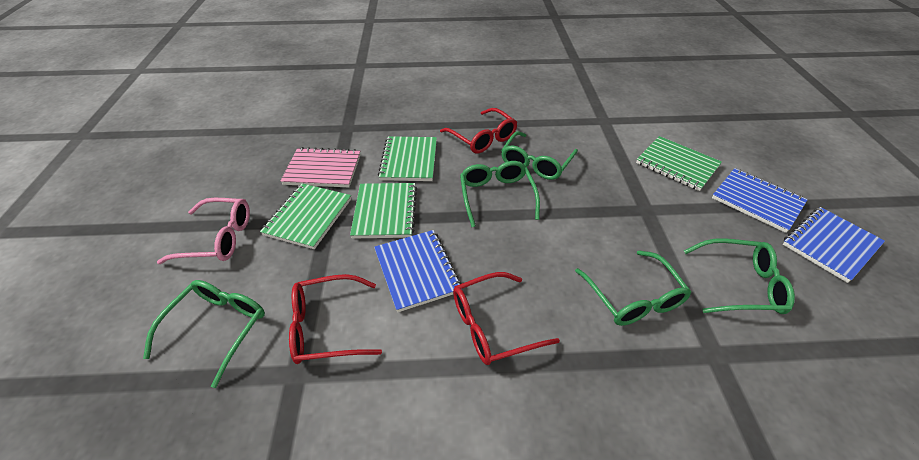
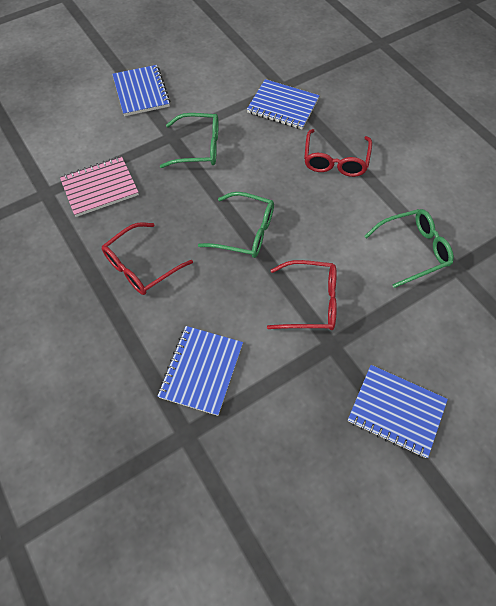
blue notebook: 3 -> 4
green glasses: 5 -> 3
green notebook: 4 -> 0
pink glasses: 1 -> 0

